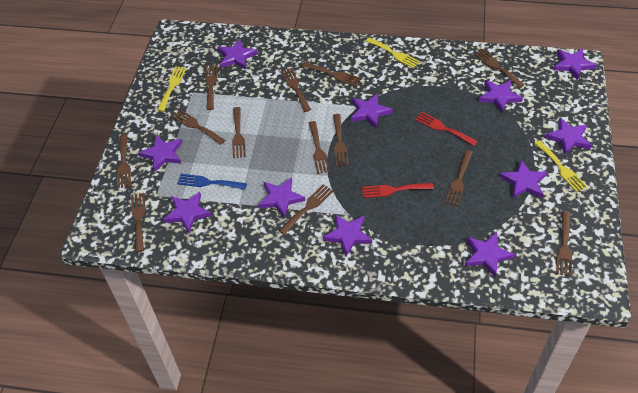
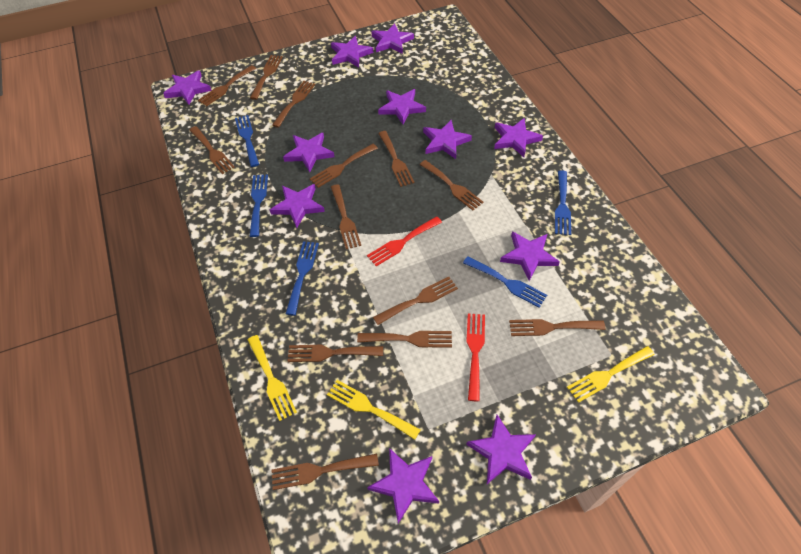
blue fork: 1 -> 5

